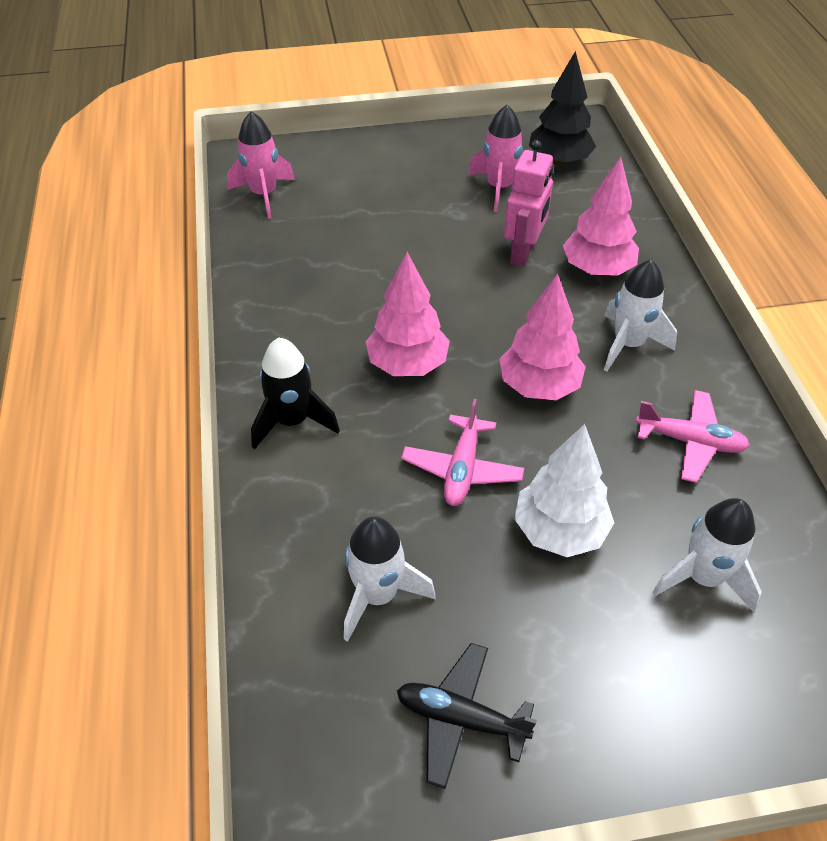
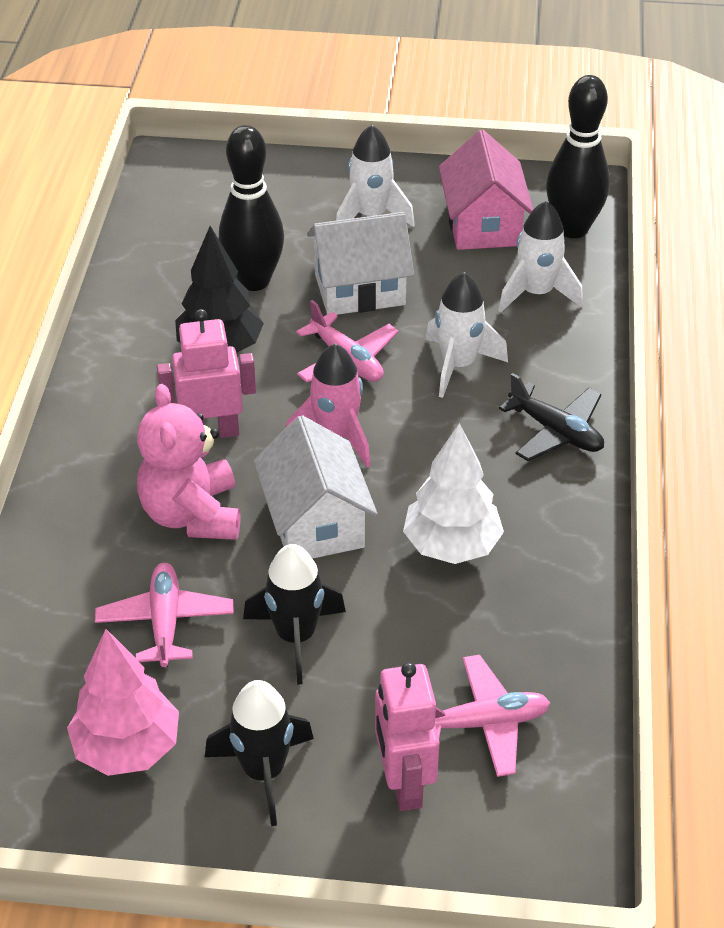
black bowling pin: 0 -> 2
black rocket: 1 -> 2
pink house: 0 -> 1
pink plane: 2 -> 3
pink robot: 1 -> 2
pink rocket: 2 -> 1
pink teddy bear: 0 -> 1
pink tree: 3 -> 1
white house: 0 -> 2

